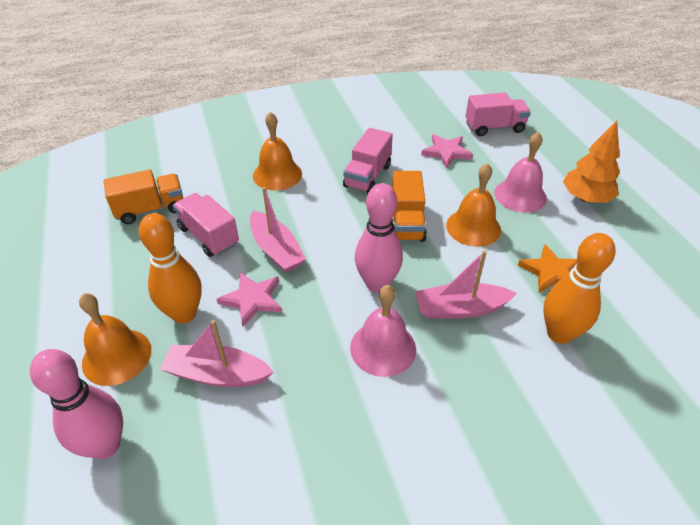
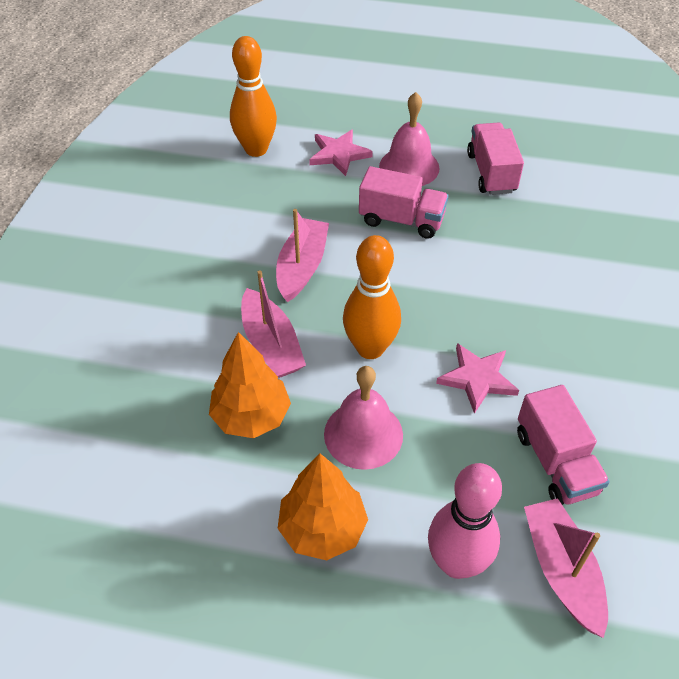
orange bell: 3 -> 0
orange star: 1 -> 0
orange tree: 1 -> 2
orange truck: 2 -> 0
pink bowling pin: 2 -> 1

